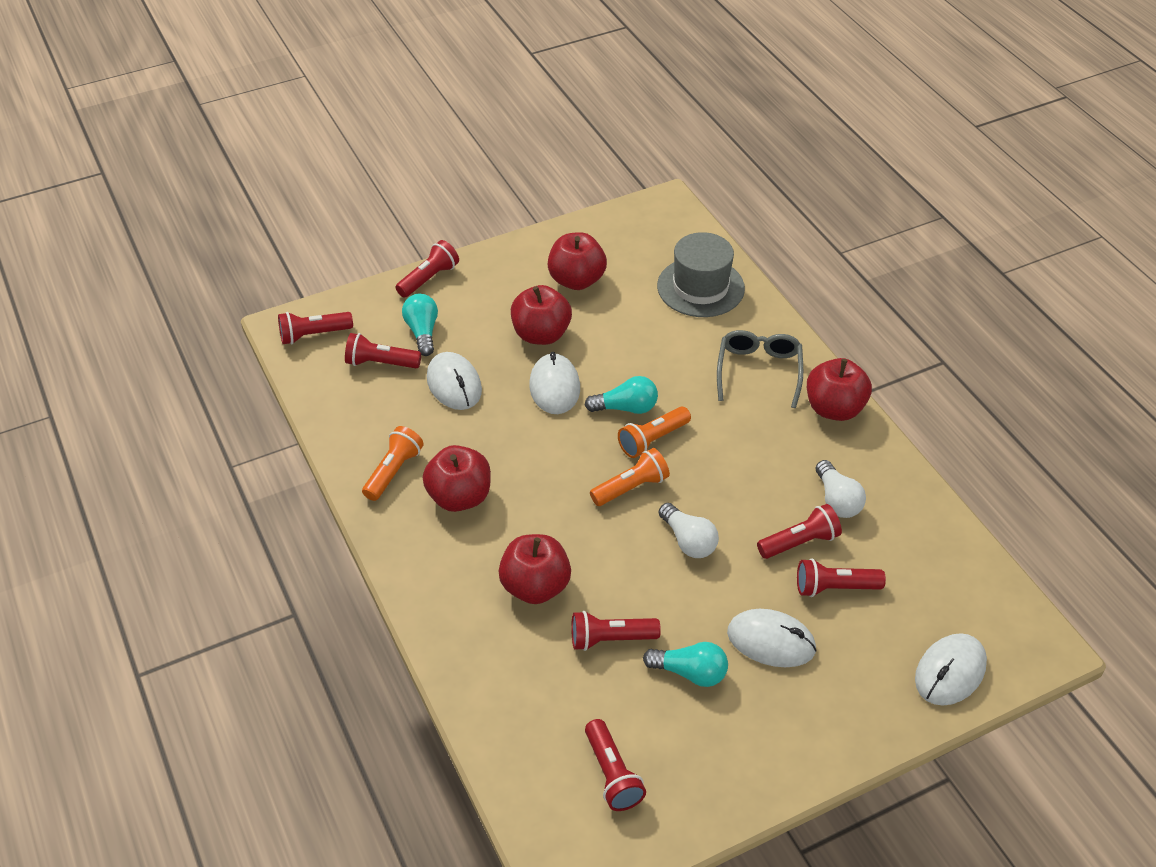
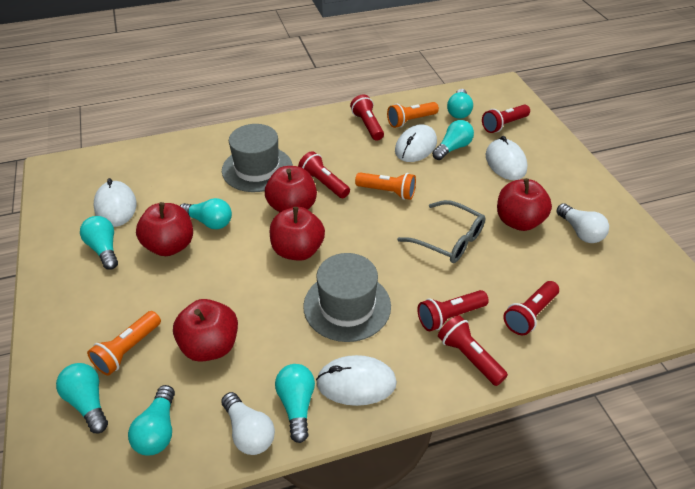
grey hat: 1 -> 2
red flashlight: 7 -> 6
turquoise light bulb: 3 -> 7

